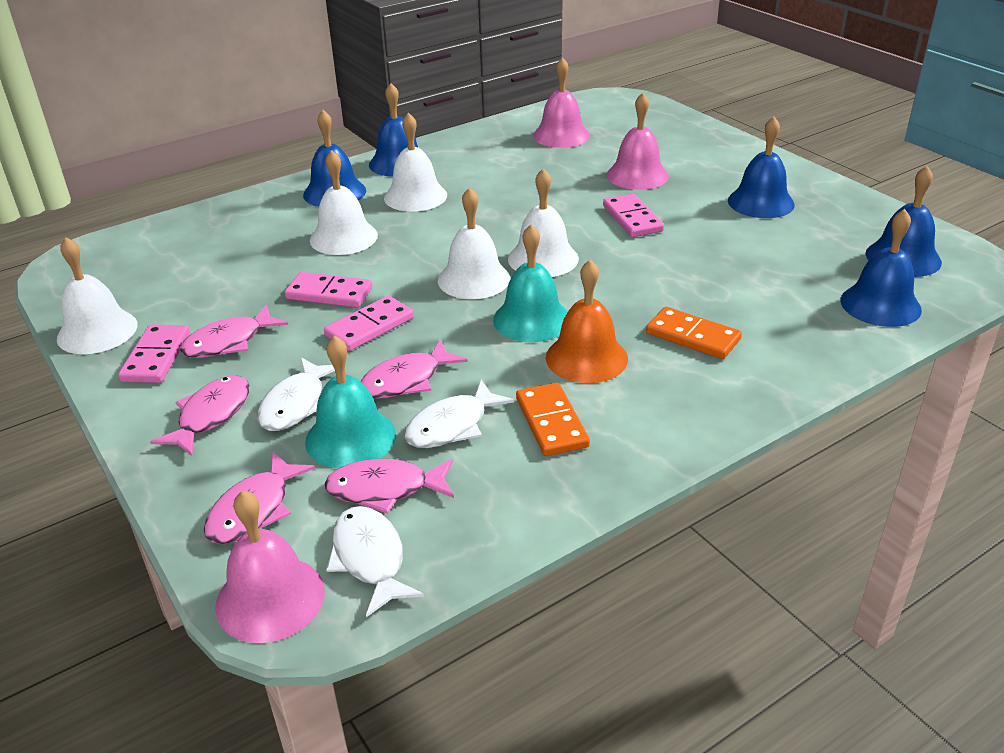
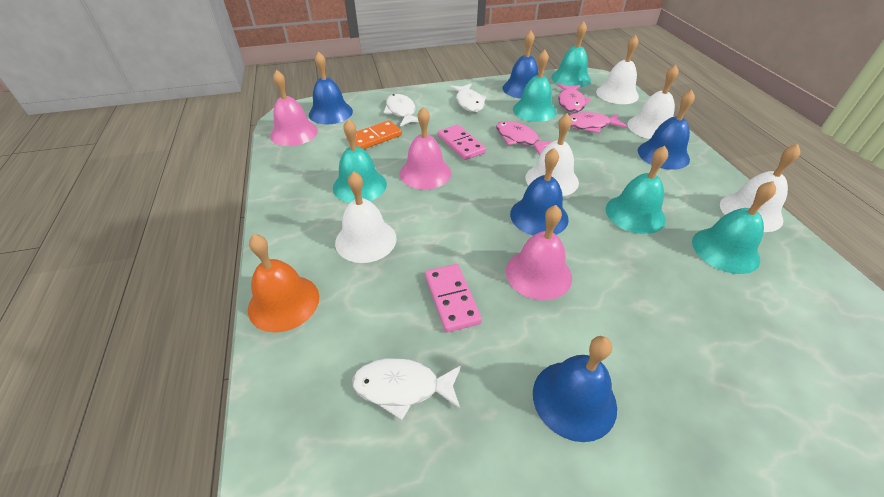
orange domino: 2 -> 1
pink domino: 4 -> 2
pink fish: 5 -> 3
turquoise bell: 2 -> 5

